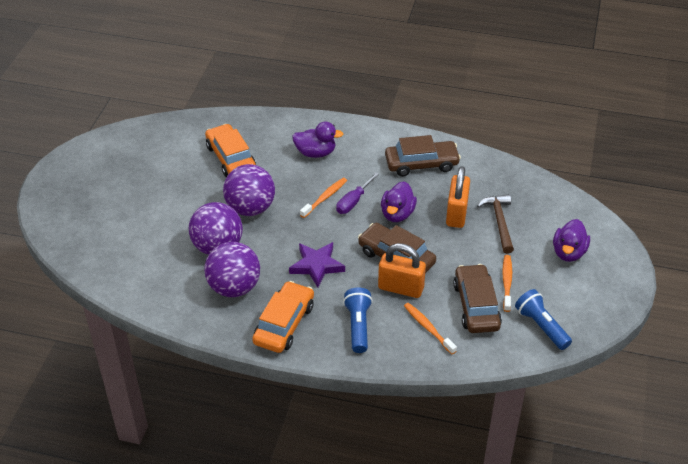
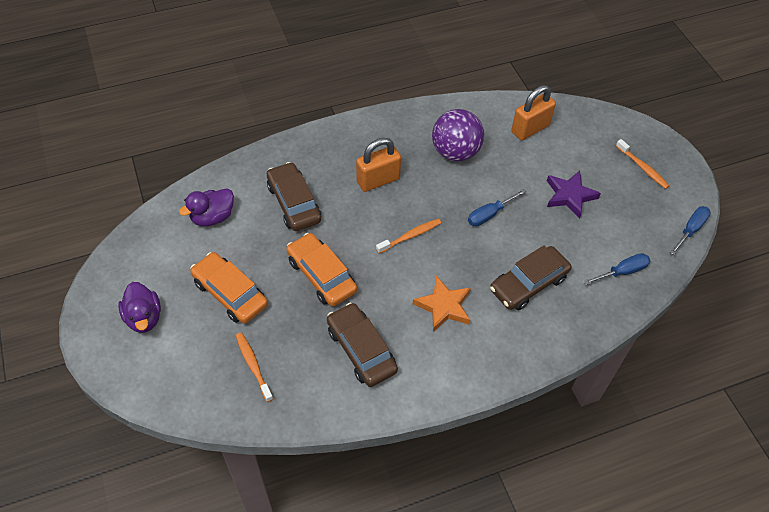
blue flashlight: 2 -> 0
blue screwdriver: 0 -> 3
brown hammer: 1 -> 0
orange star: 0 -> 1
purple ball: 3 -> 1
purple duck: 3 -> 2
purple screwdriver: 1 -> 0

